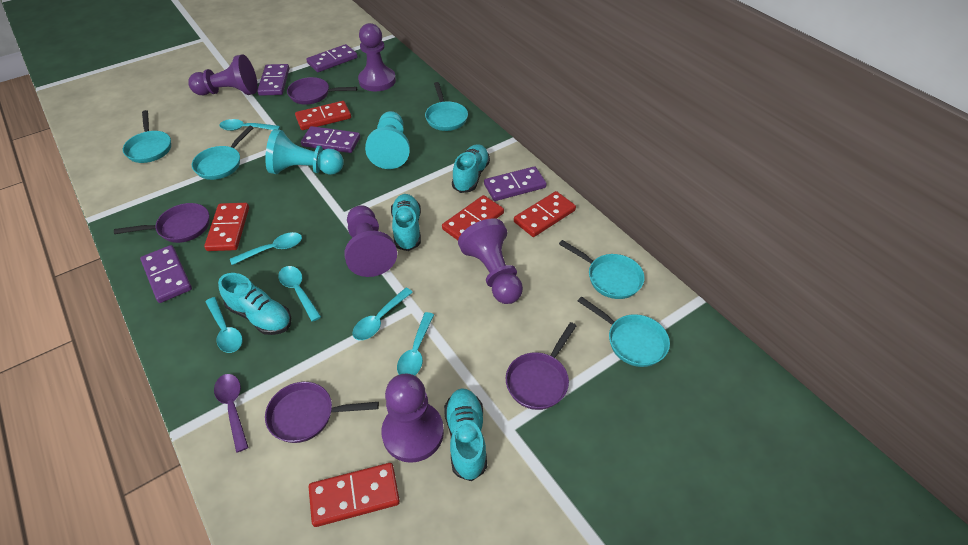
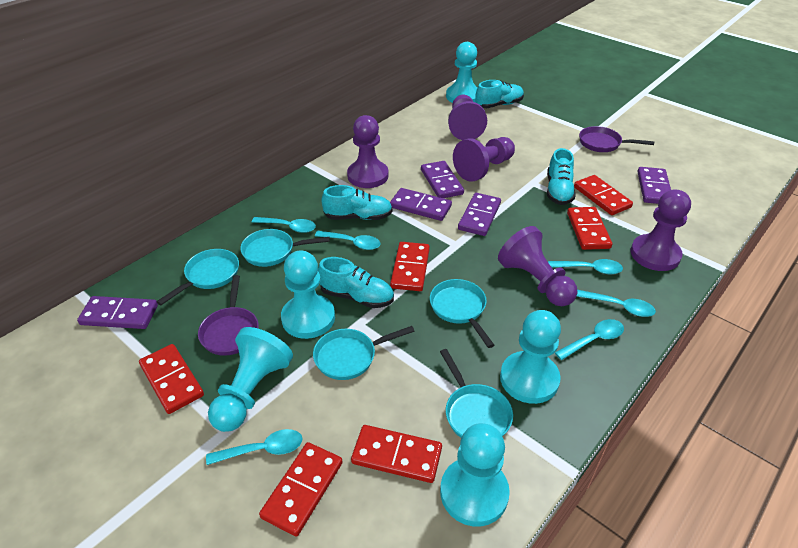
purple pan: 4 -> 2
purple spoon: 1 -> 0
red domino: 5 -> 6
turquoise pawn: 2 -> 5

